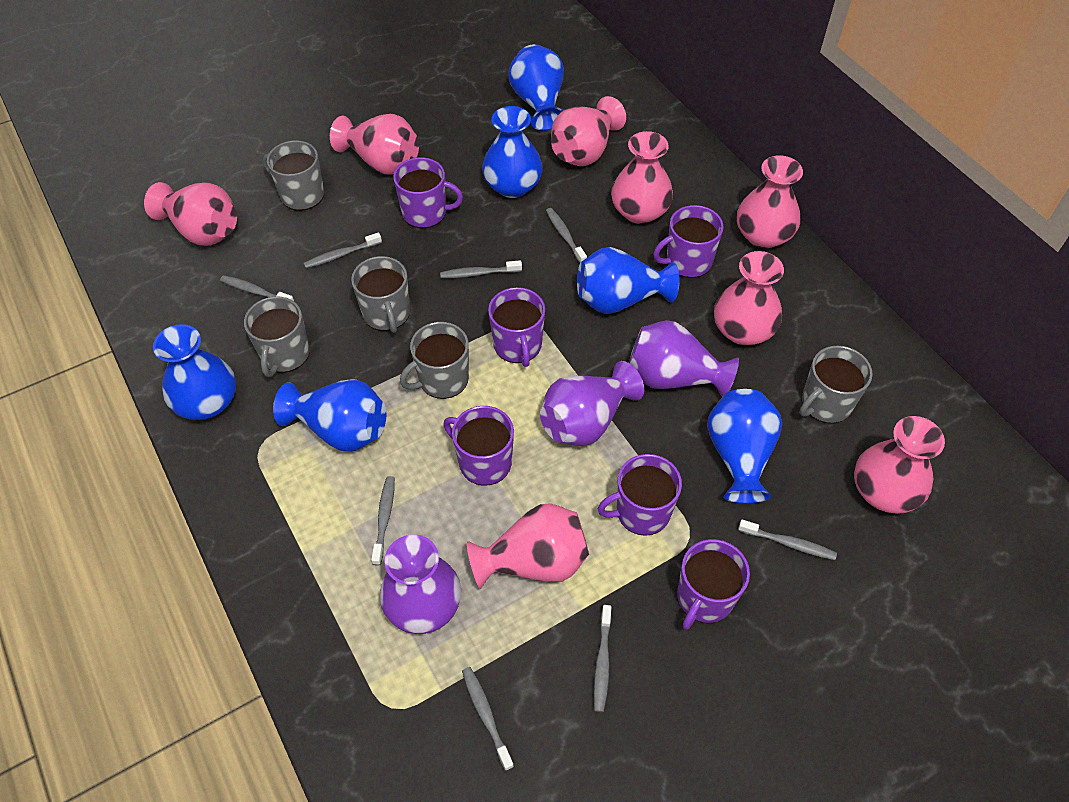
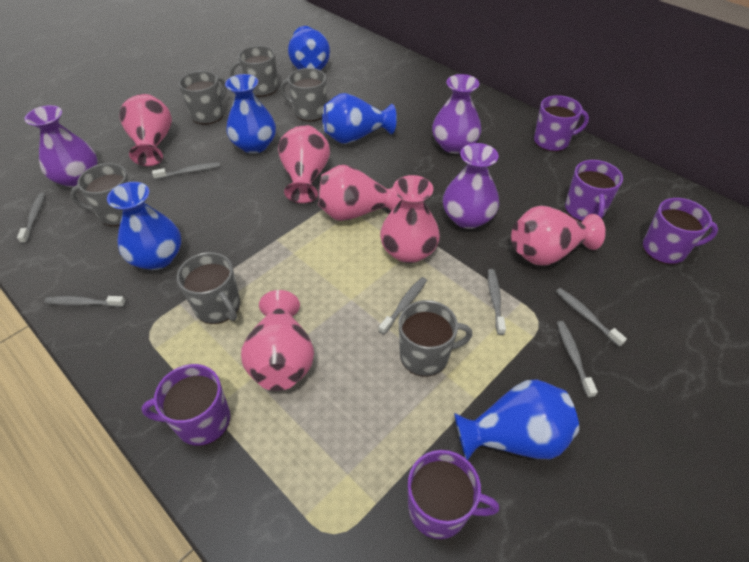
blue vase: 6 -> 5
grey mug: 5 -> 6
grey toothbrush: 8 -> 7
pink vase: 8 -> 6
purple mug: 6 -> 5

